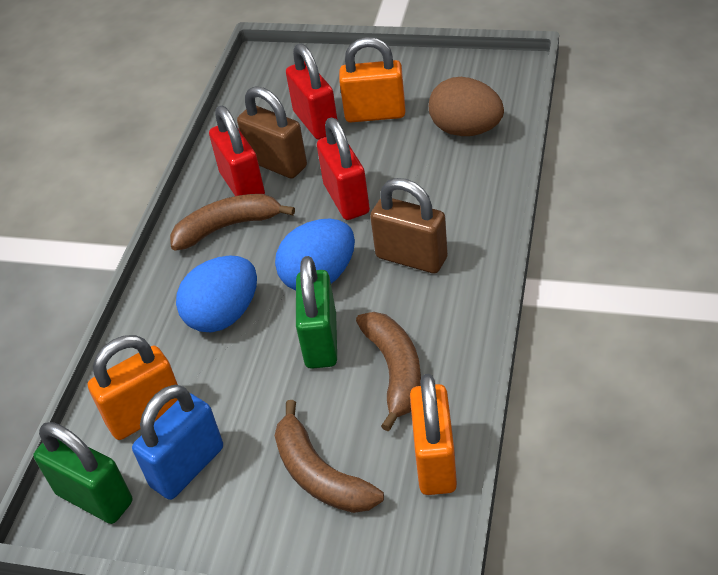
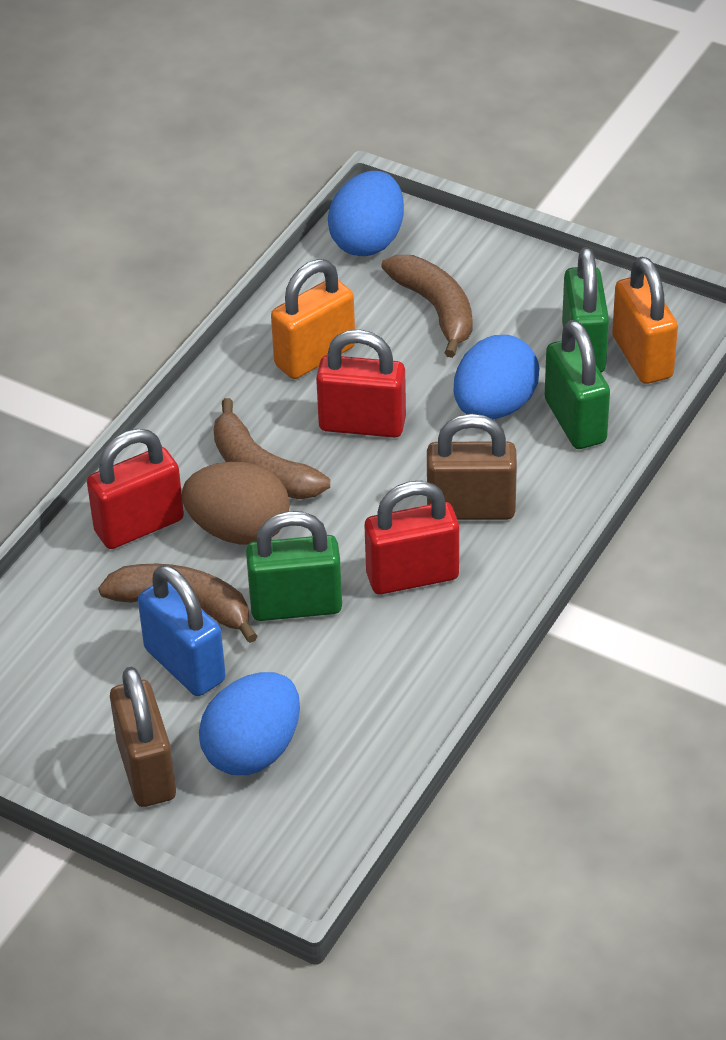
blue egg: 2 -> 3
green padlock: 2 -> 3
orange padlock: 3 -> 2

